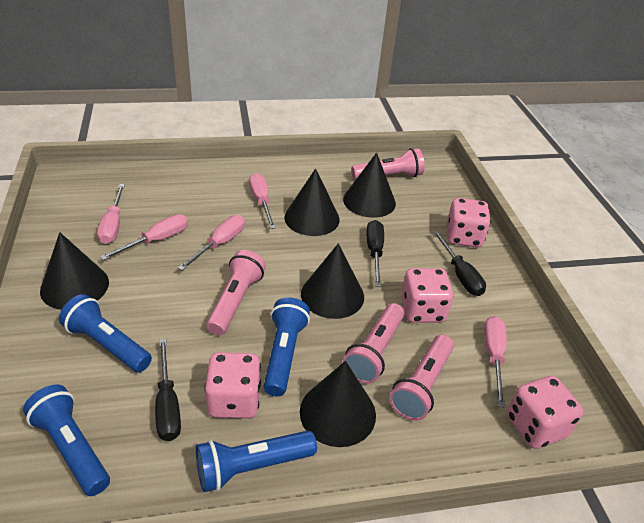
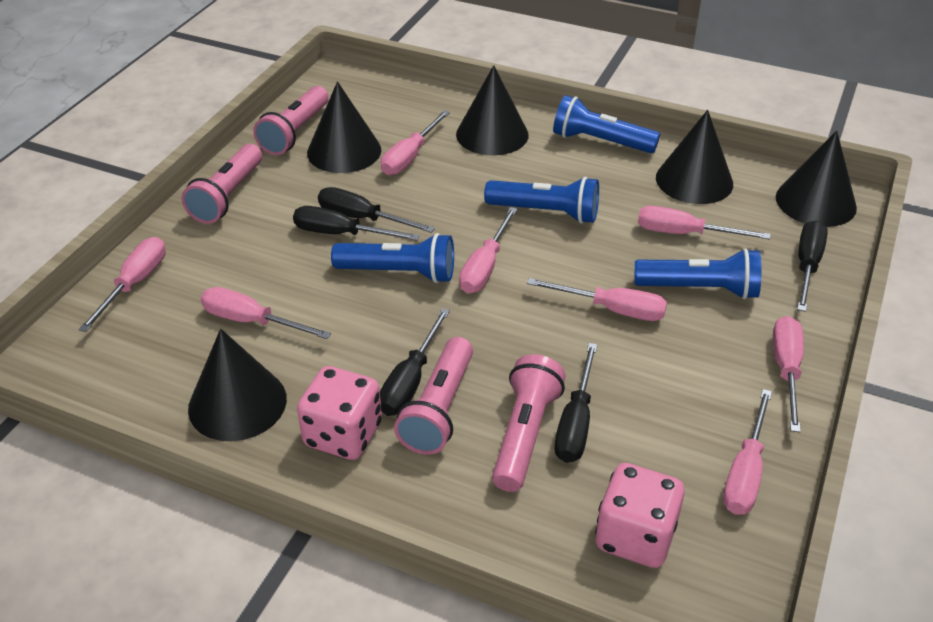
black screwdriver: 3 -> 5
pink dice: 4 -> 2
pink screwdriver: 5 -> 8

